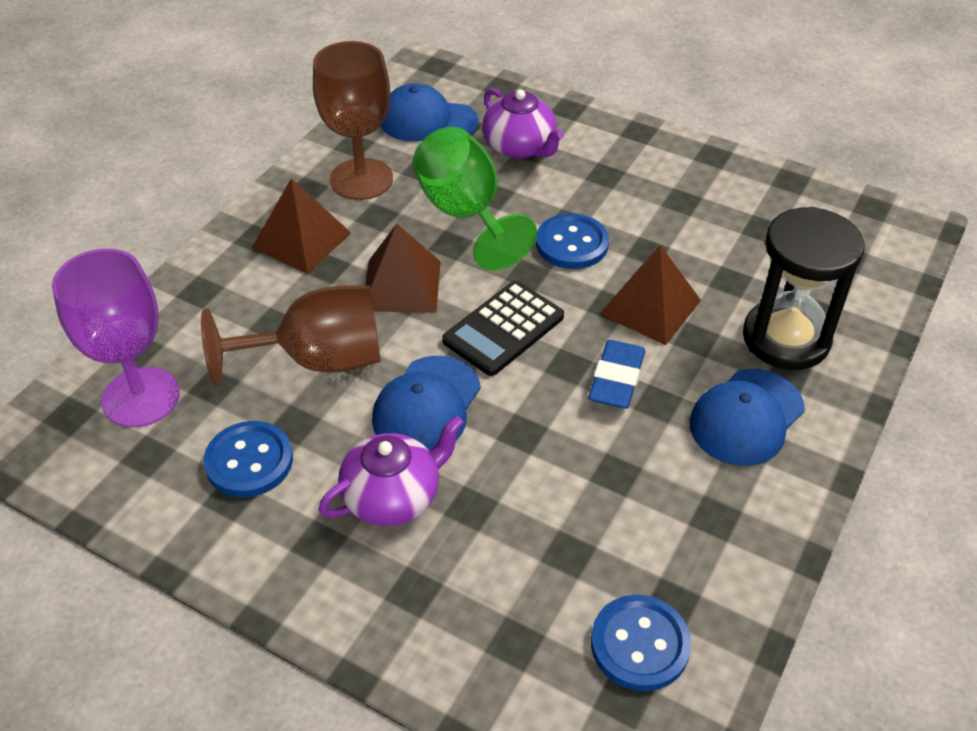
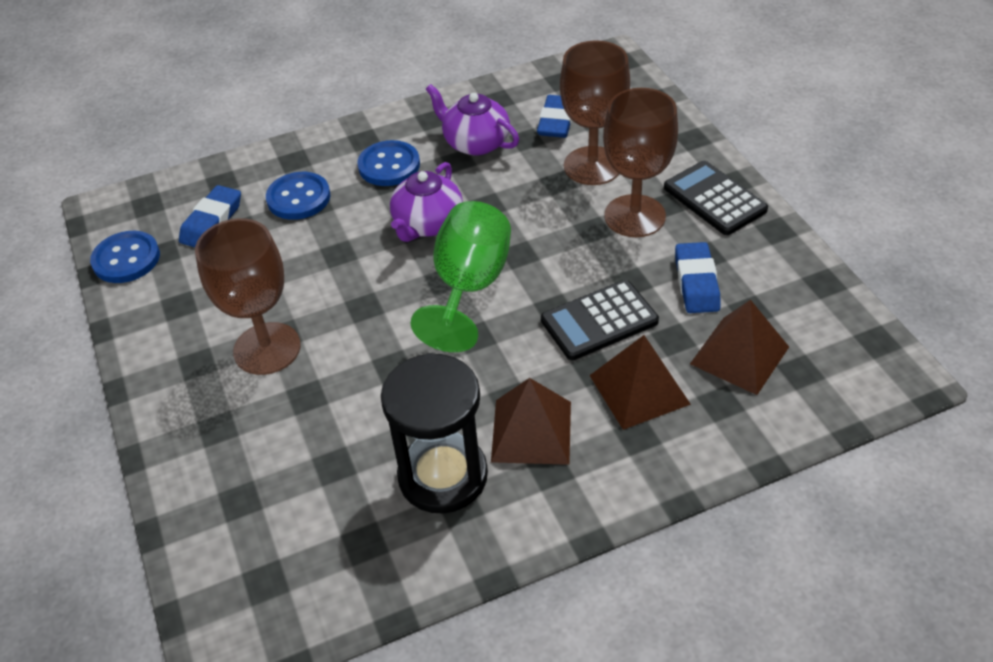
black calculator: 1 -> 2
blue cap: 3 -> 0
blue eraser: 1 -> 3
brown goblet: 2 -> 3
purple goblet: 1 -> 0

